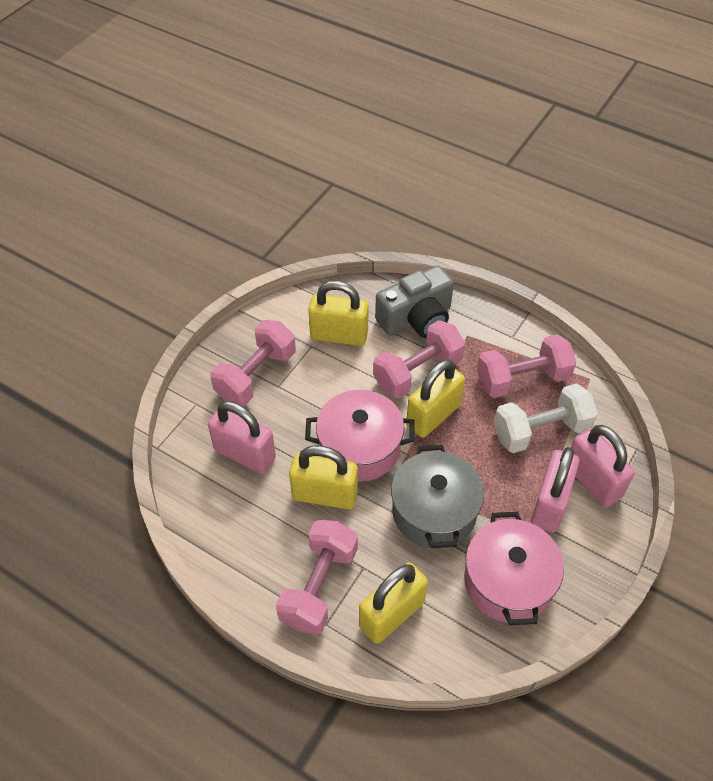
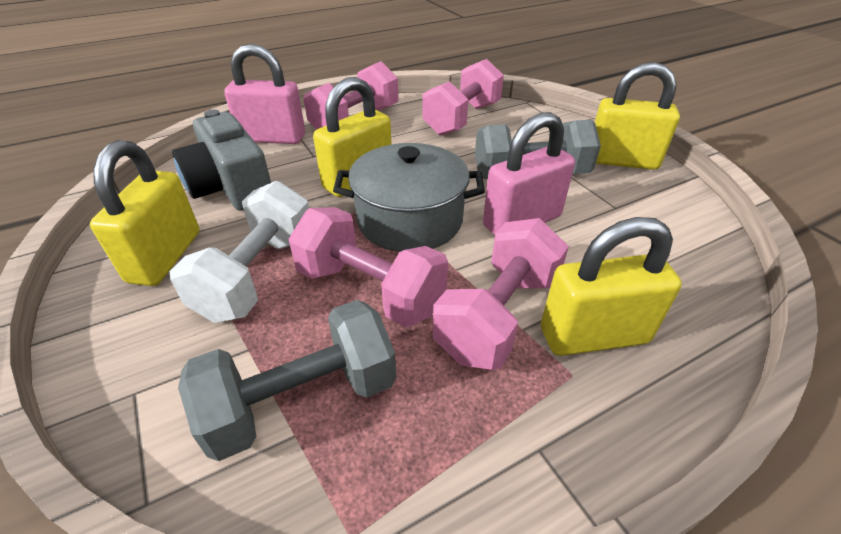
grey dumbbell: 0 -> 2
pink padlock: 3 -> 2
pink pot: 2 -> 0

